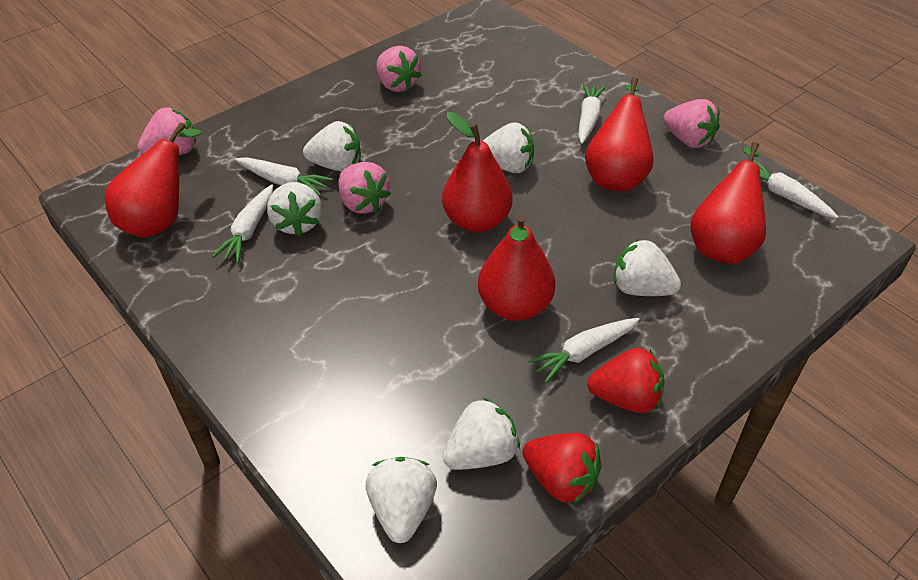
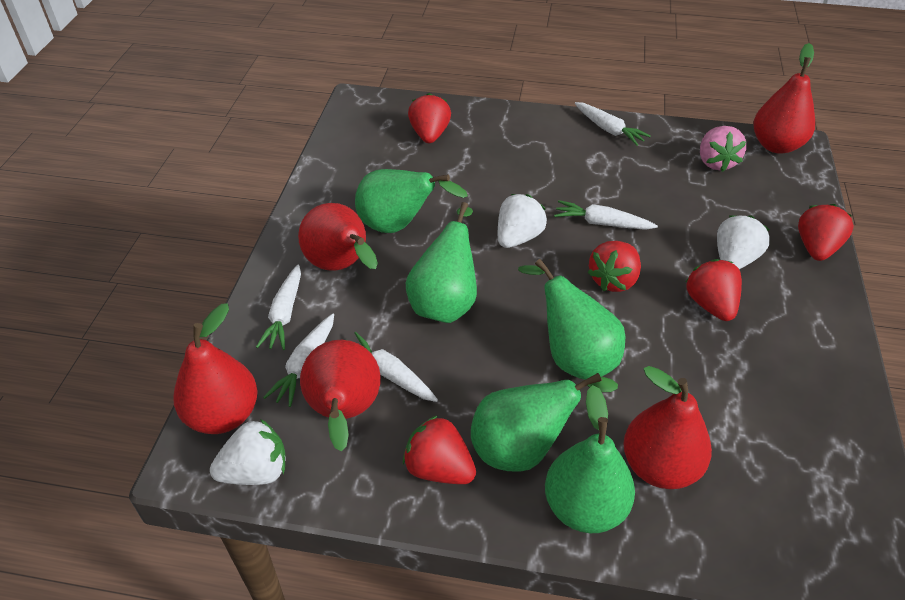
green pear: 0 -> 5
pink strawberry: 4 -> 1
red strawberry: 2 -> 5
white strawberry: 6 -> 3

